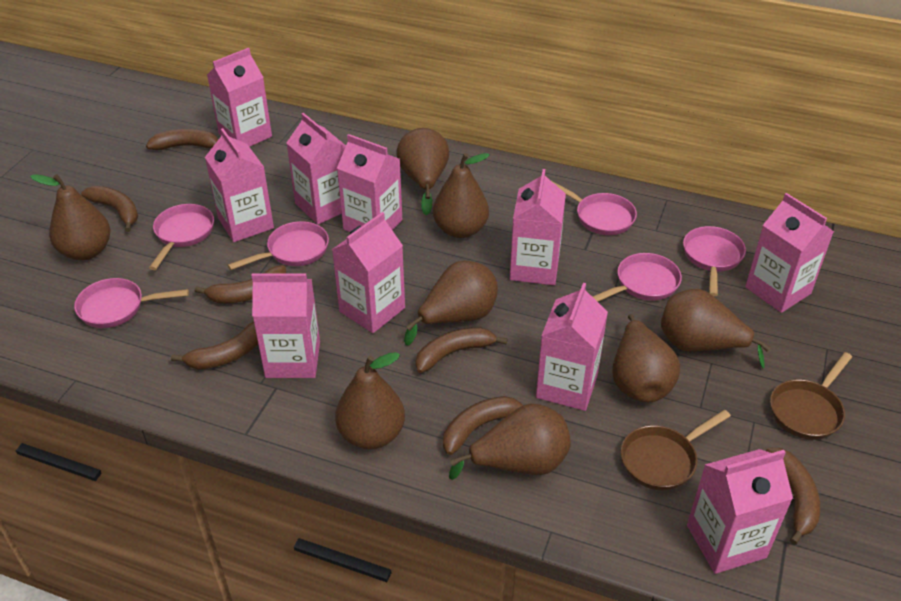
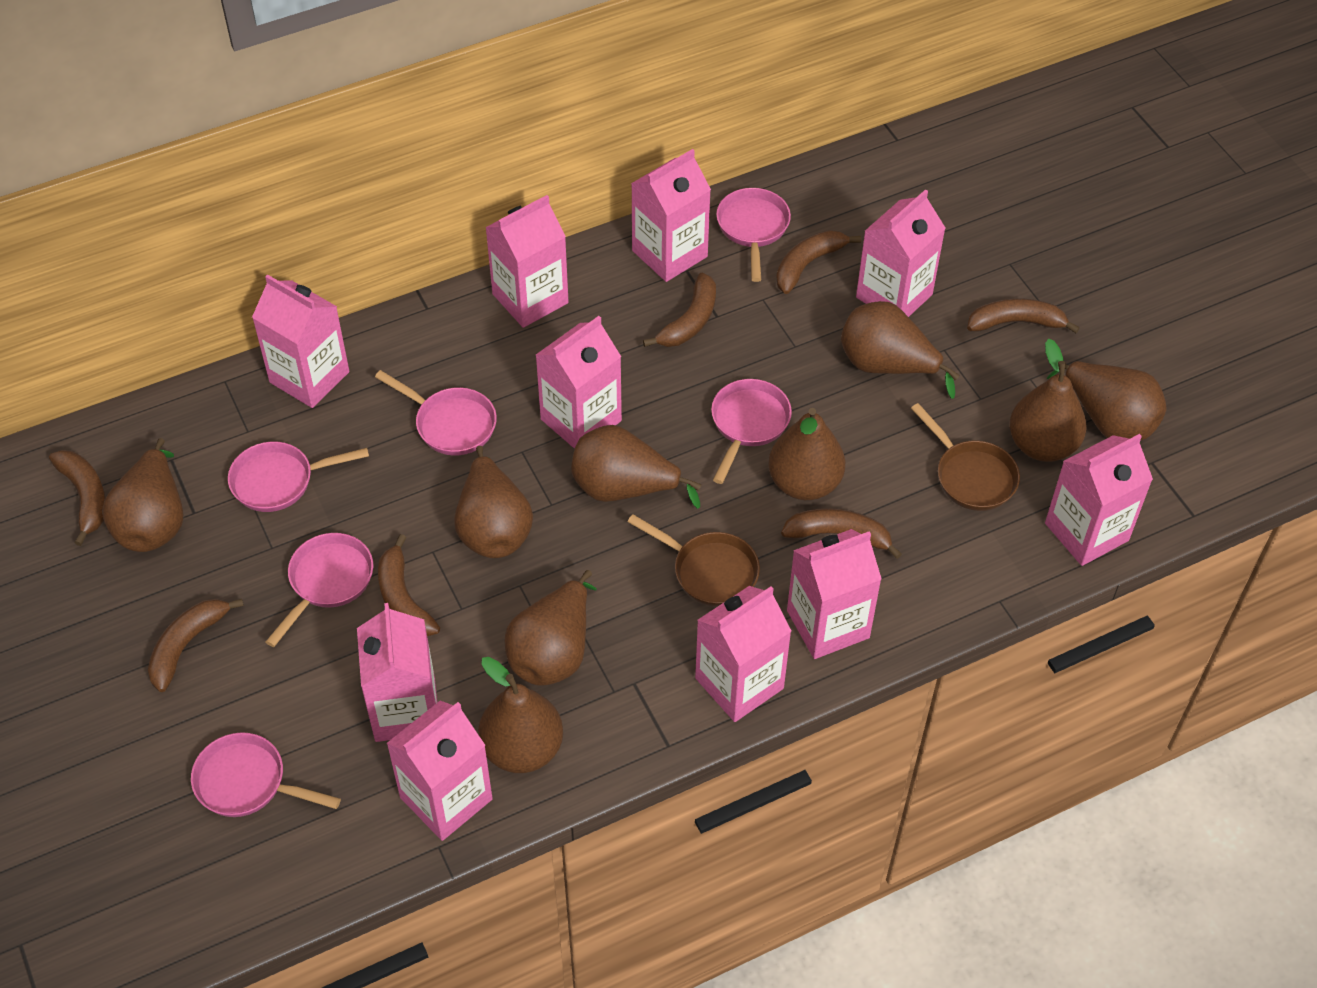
brown pear: 8 -> 9

